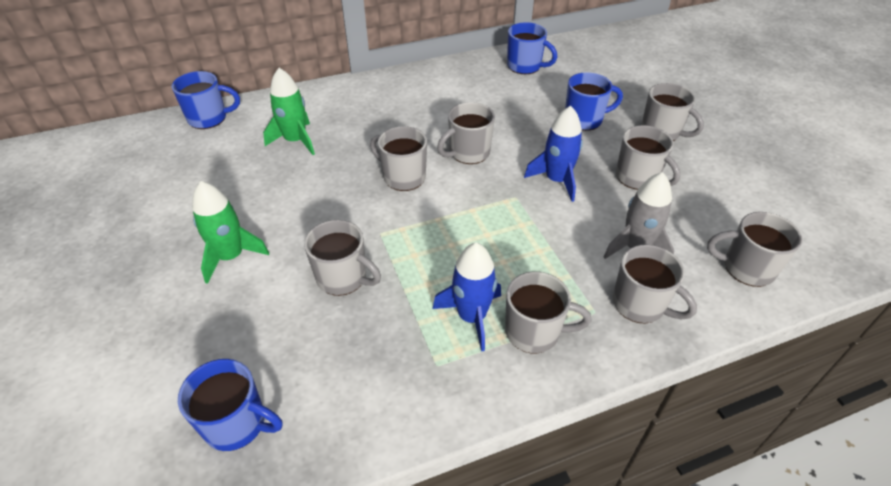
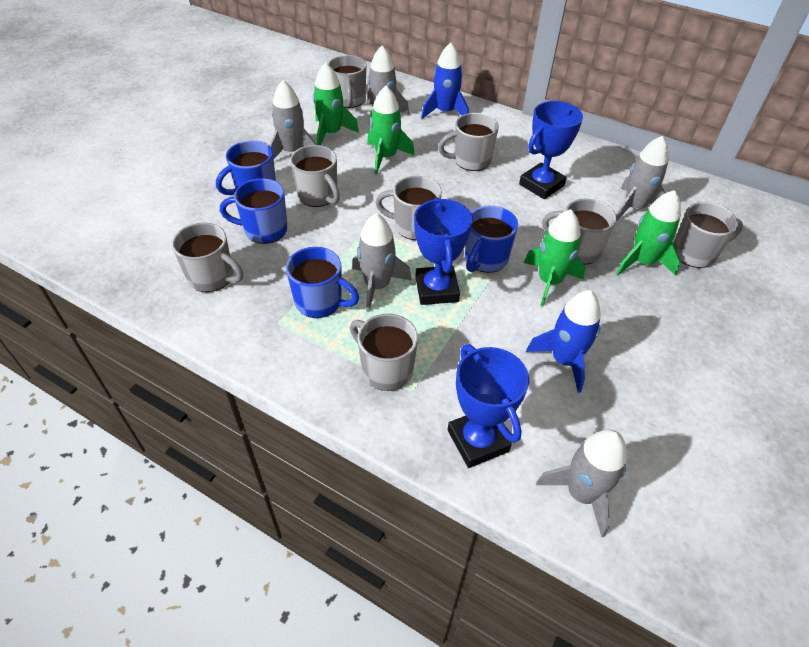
blue trophy: 0 -> 3
green rocket: 2 -> 4
grey rocket: 1 -> 5

